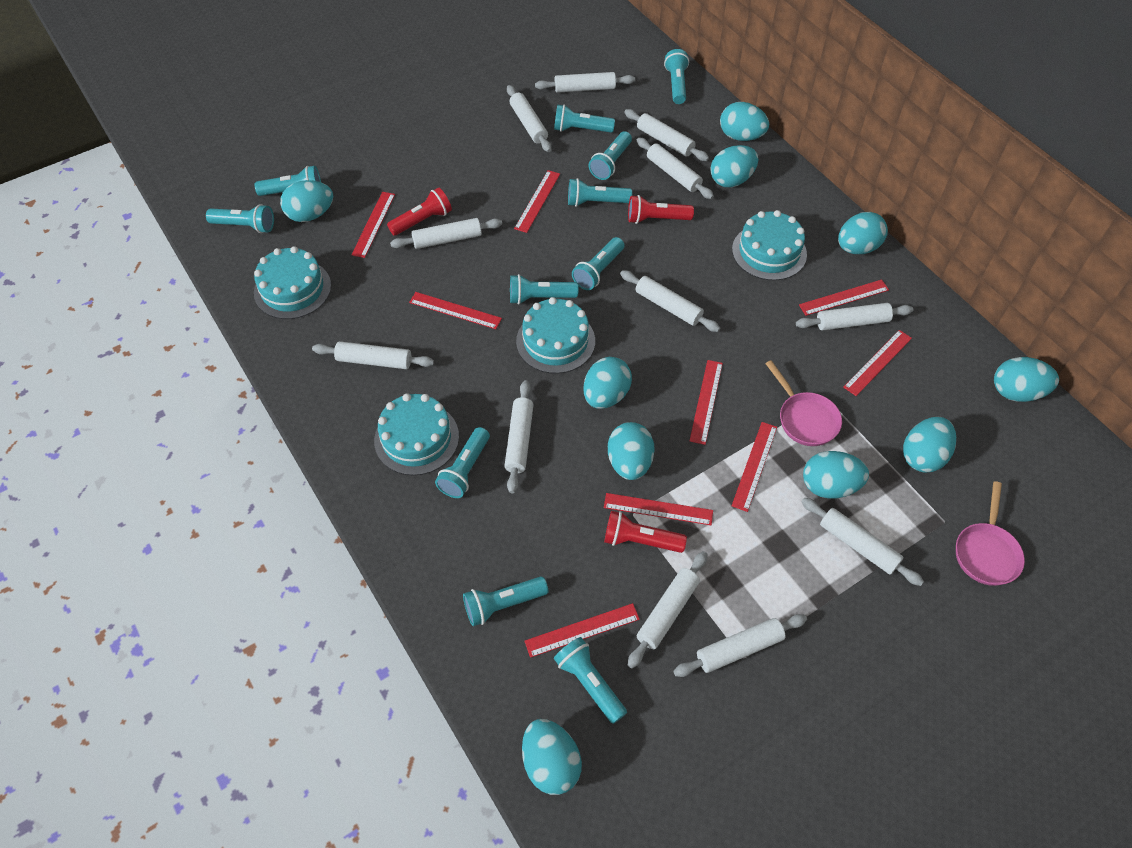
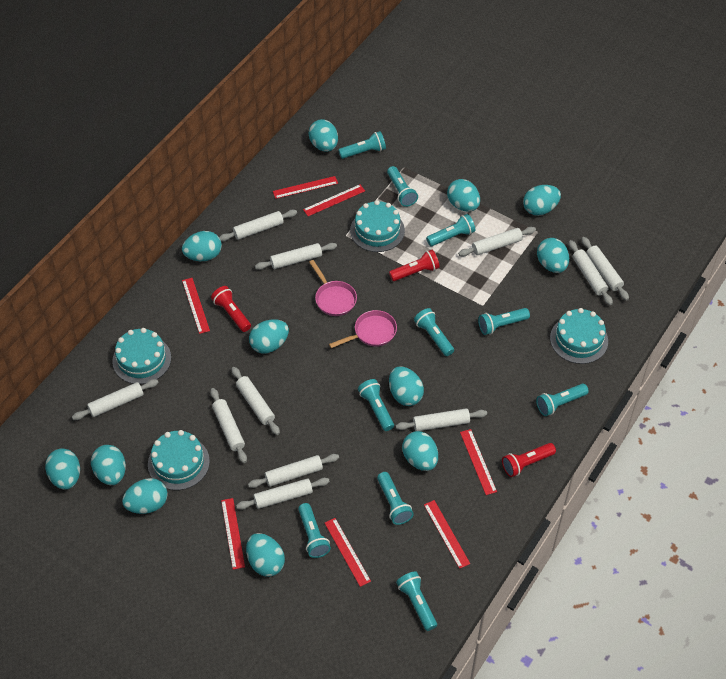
red ruler: 9 -> 7
turquoise egg: 10 -> 12
turquoise flashlight: 11 -> 10
white rolling pin: 12 -> 11

